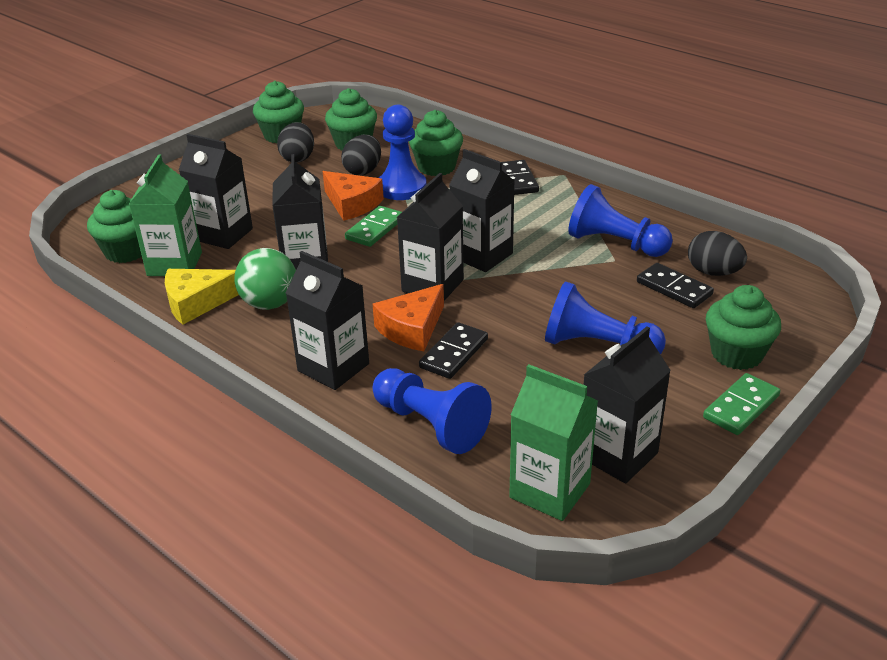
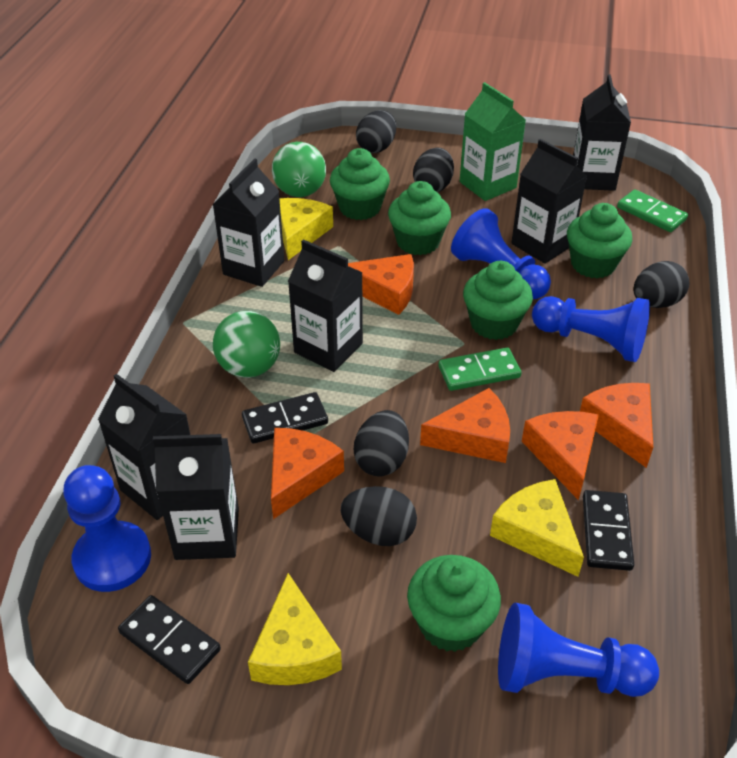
black egg: 3 -> 5
green ball: 1 -> 2
green carton: 2 -> 1
orange cheese: 2 -> 5
yellow cheese: 1 -> 3

